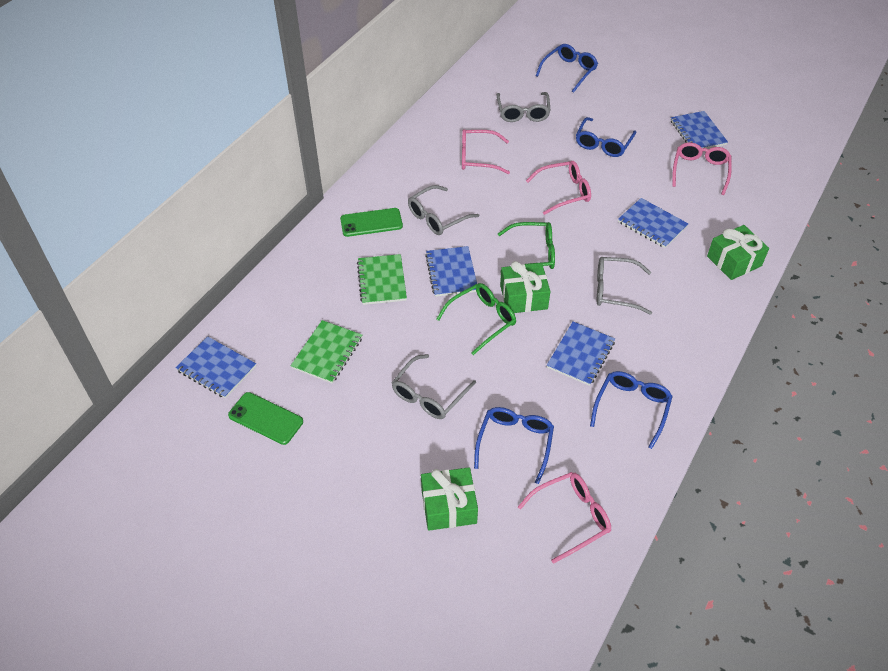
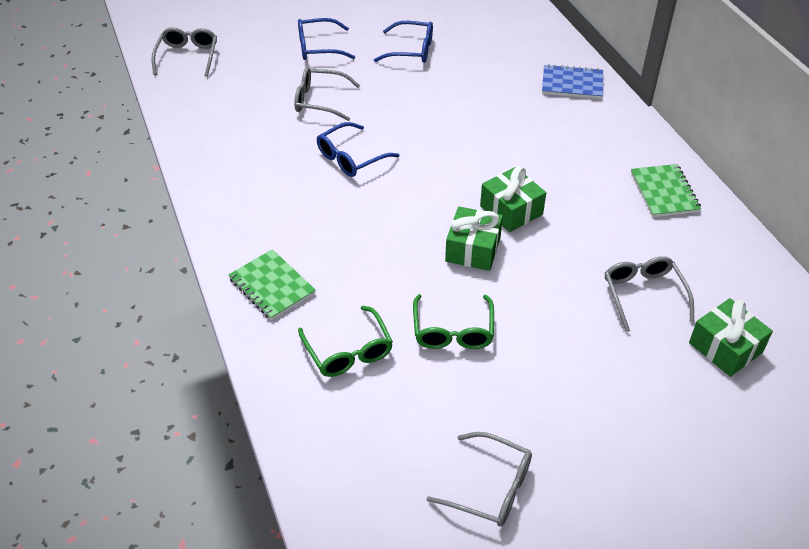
blue glasses: 4 -> 3
blue notebook: 5 -> 1
green phone: 2 -> 0
pink glasses: 4 -> 0

